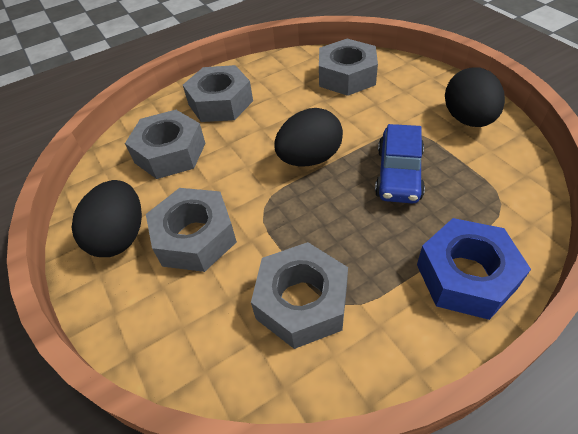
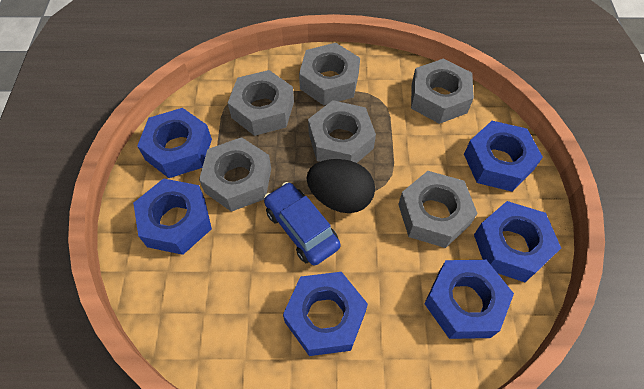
black egg: 3 -> 1
blue nut: 1 -> 6
grey nut: 5 -> 6

